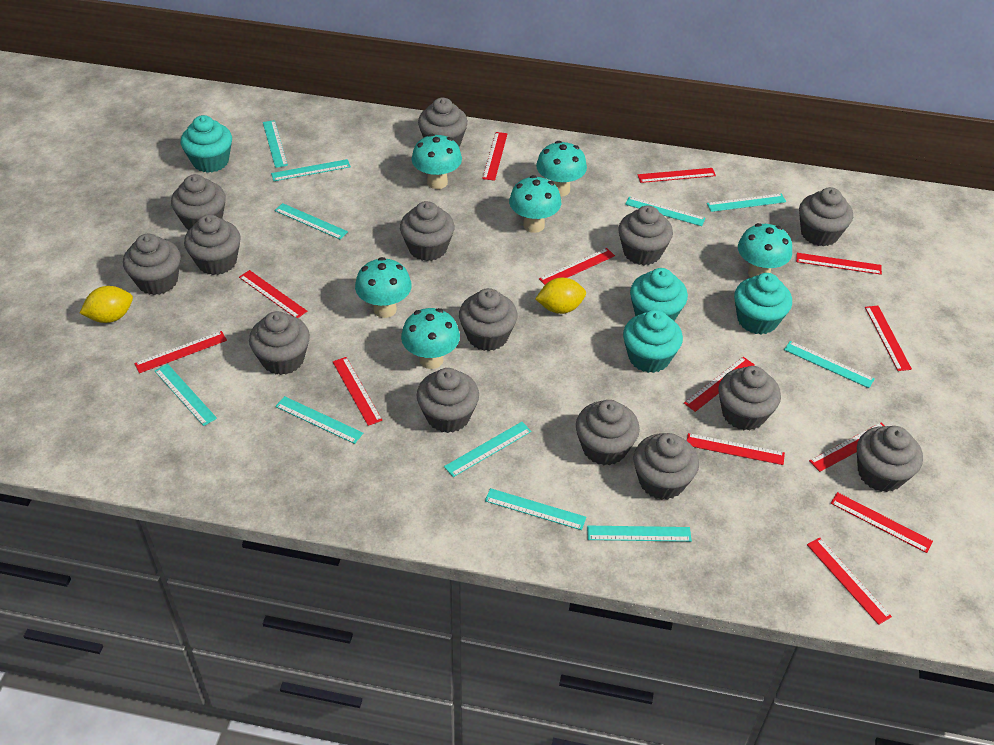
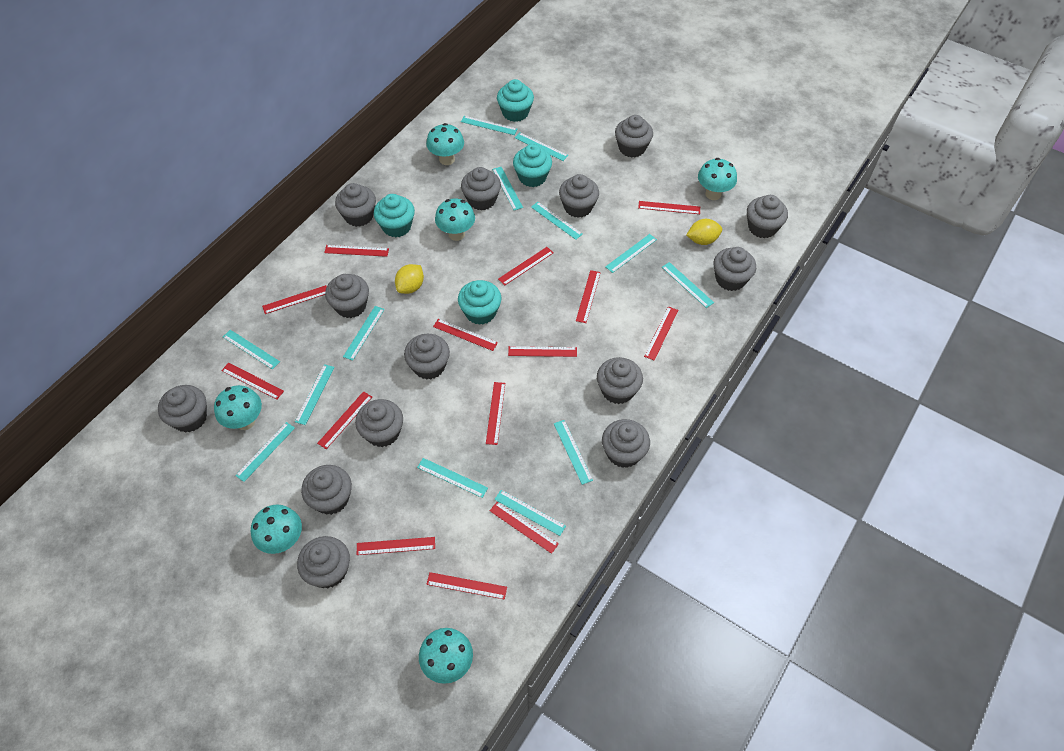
red ruler: 13 -> 14
turquoise ruler: 11 -> 13

